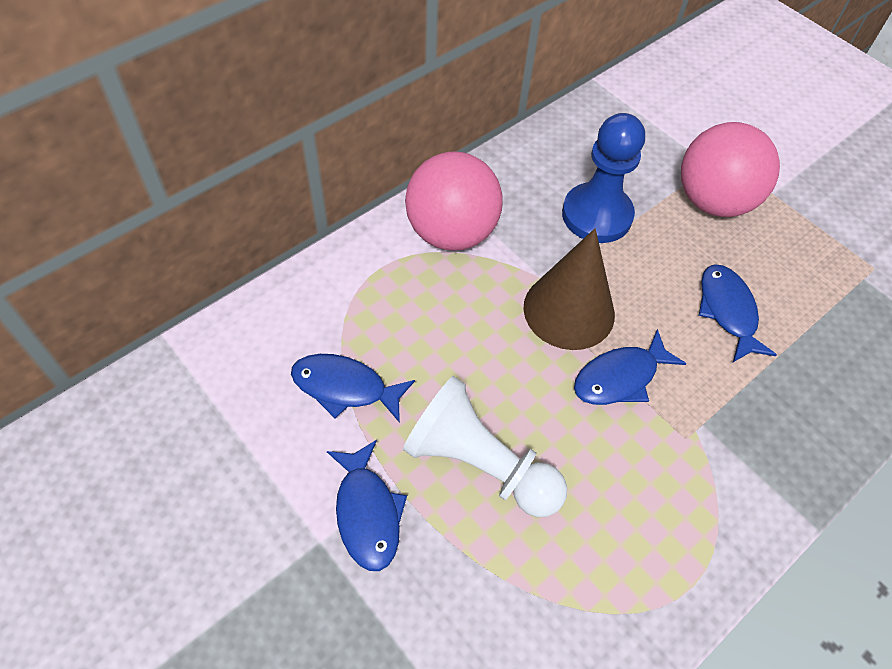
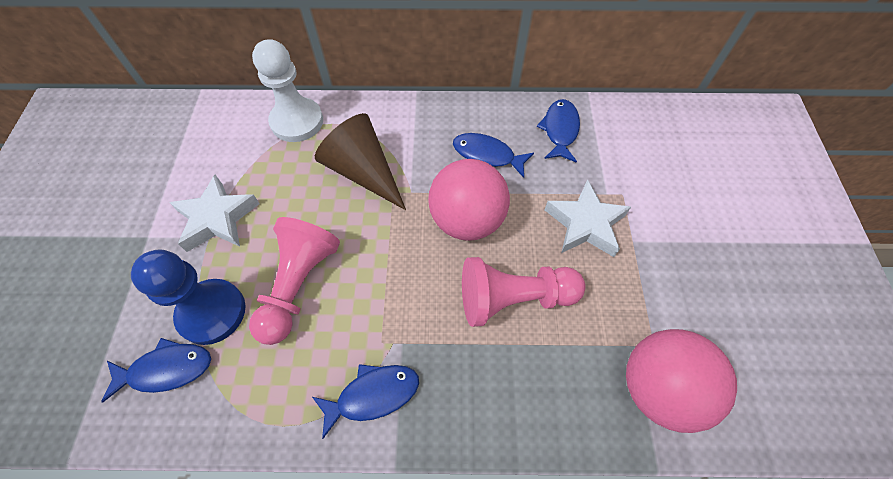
pink pawn: 0 -> 2
white star: 0 -> 2

